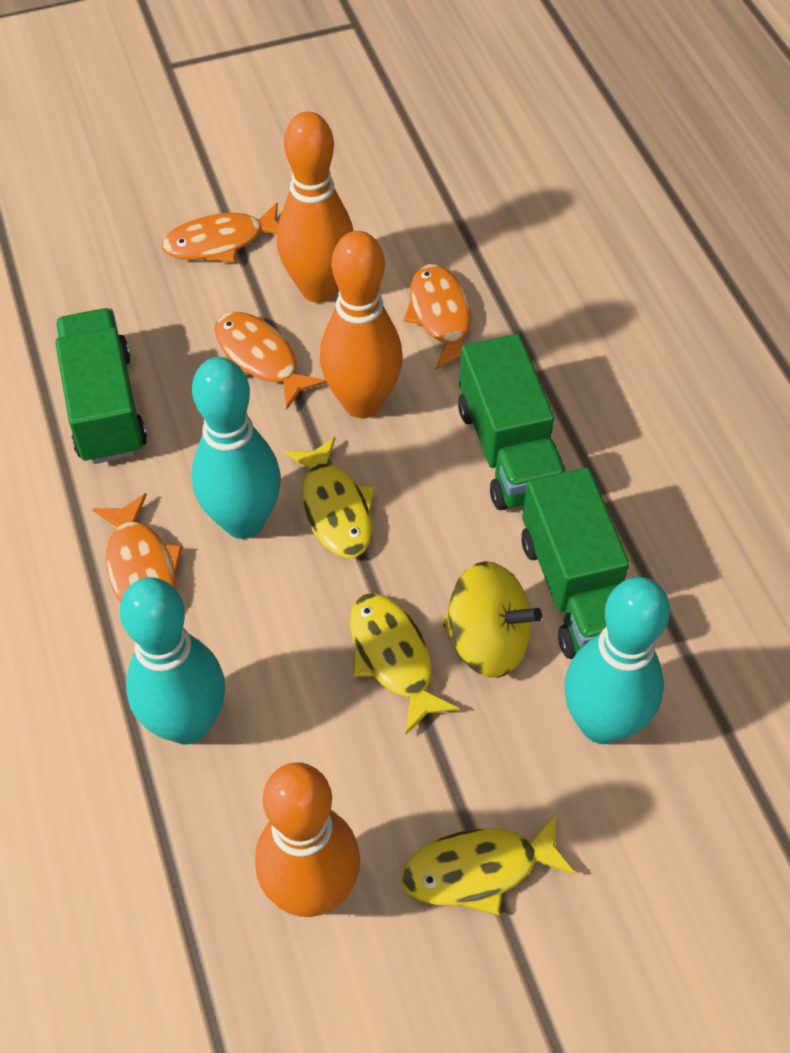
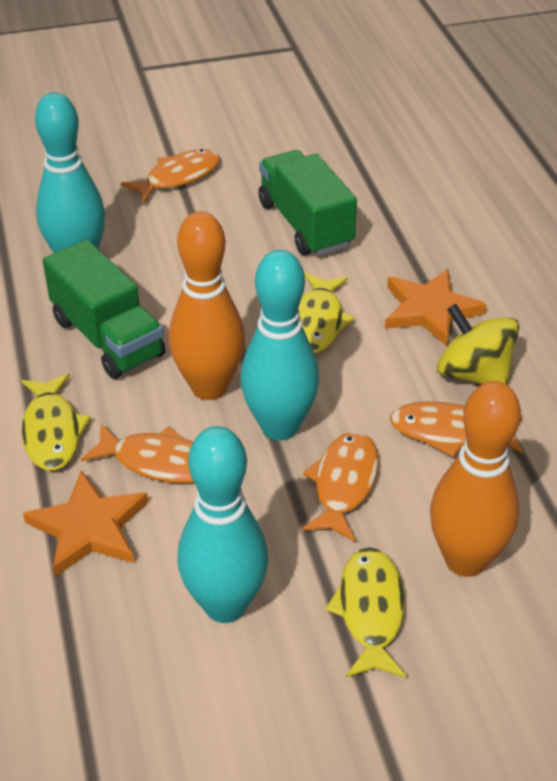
green truck: 3 -> 2
orange bowling pin: 3 -> 2
orange star: 0 -> 2

